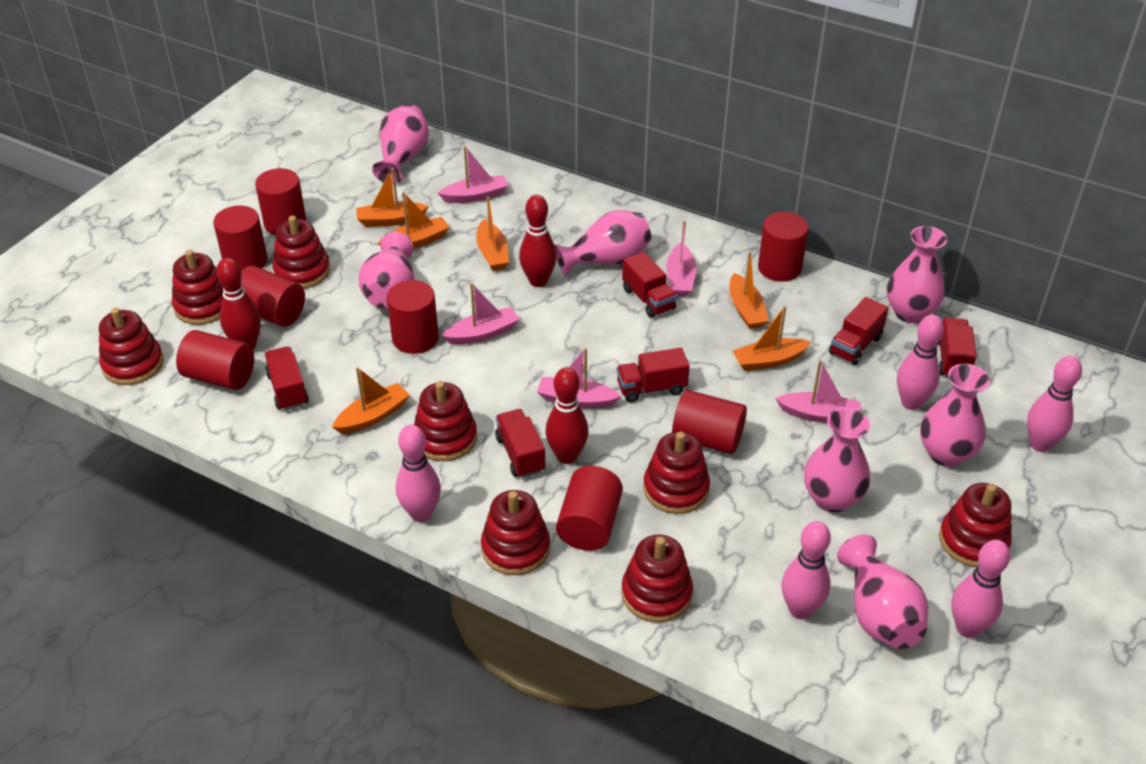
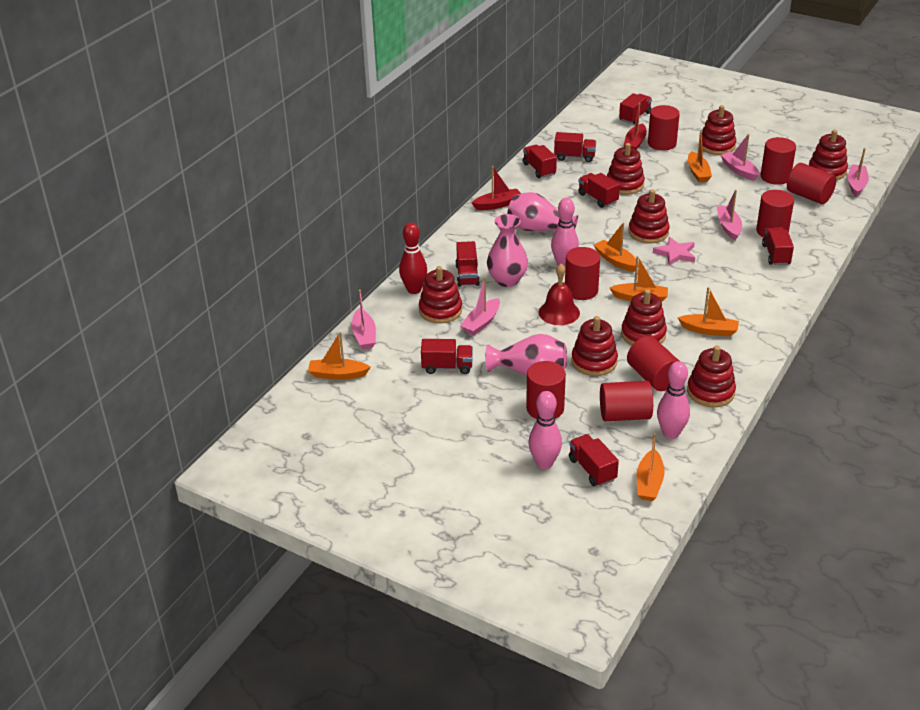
pink bowling pin: 5 -> 3
pink star: 0 -> 1
pink vase: 7 -> 3
red bell: 0 -> 1
red boat: 0 -> 2
red bowling pin: 3 -> 1
red truck: 6 -> 8

